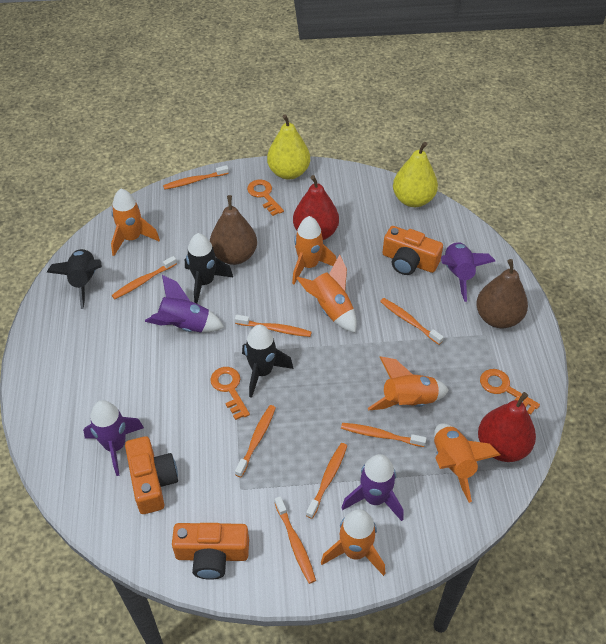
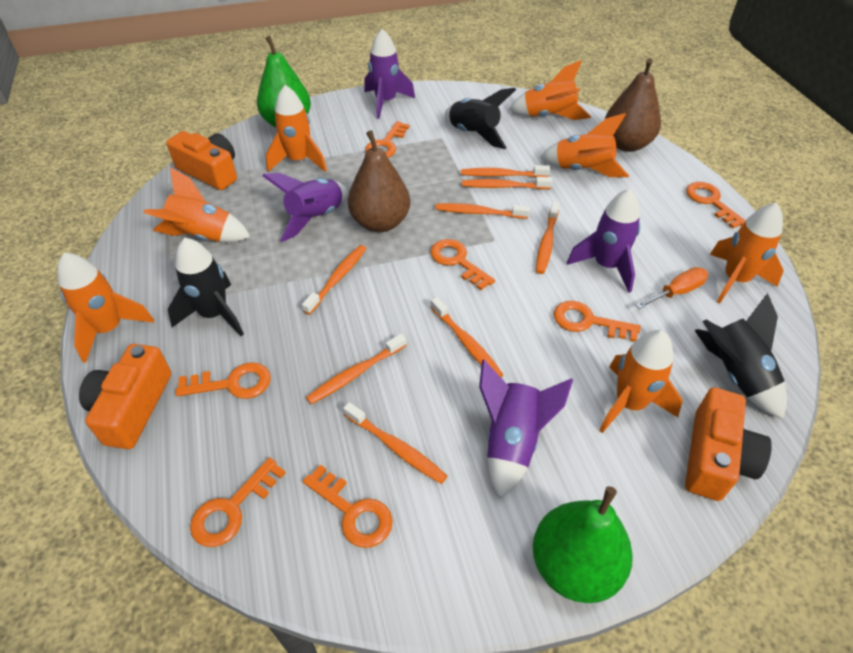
green pear: 0 -> 2
orange key: 3 -> 7
orange rocket: 6 -> 7
orange screwdriver: 0 -> 1
red pear: 2 -> 0
yellow pear: 2 -> 0

